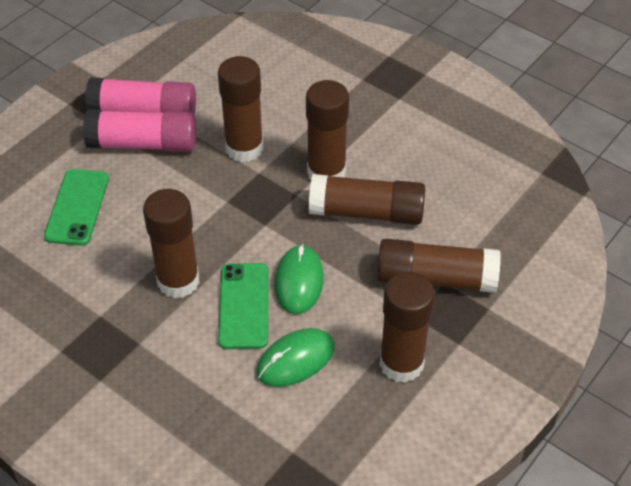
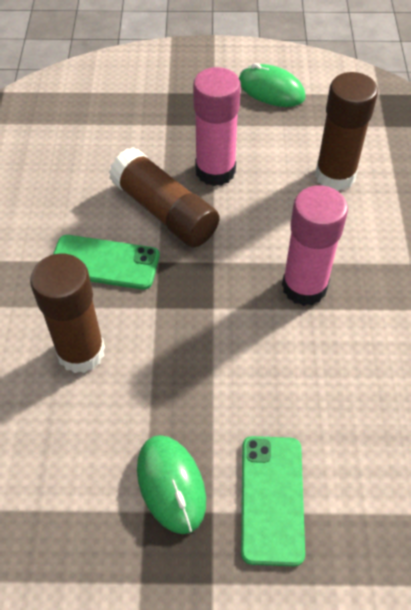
brown glue stick: 6 -> 3

